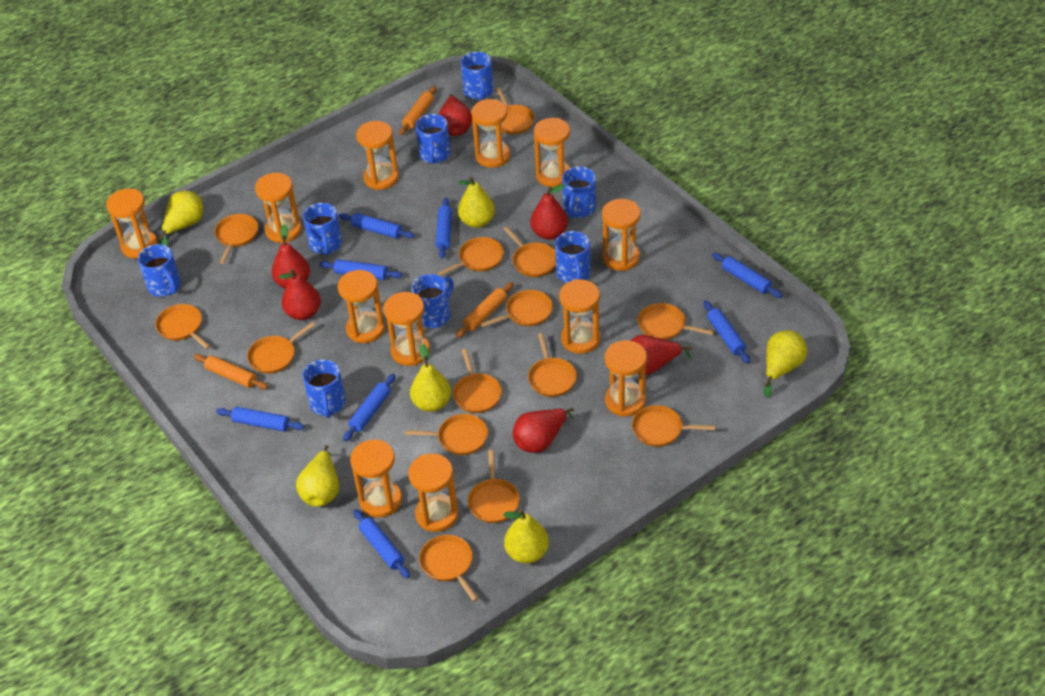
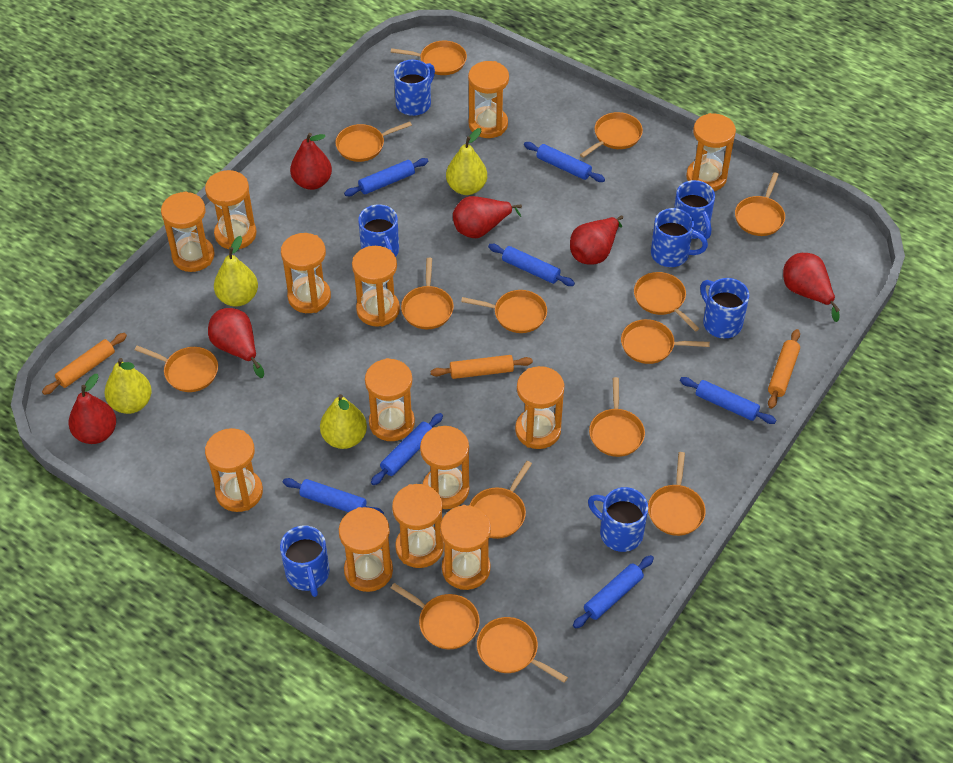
blue mug: 8 -> 7
blue rolling pin: 8 -> 7
orange hourglass: 12 -> 13
yellow pear: 6 -> 4

